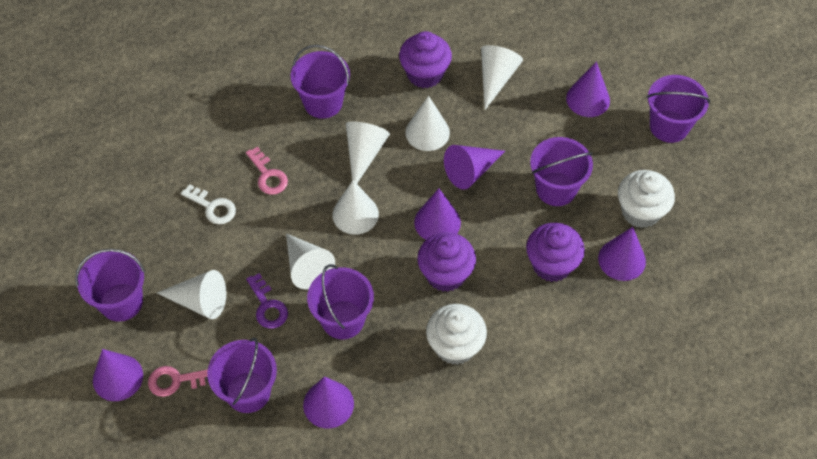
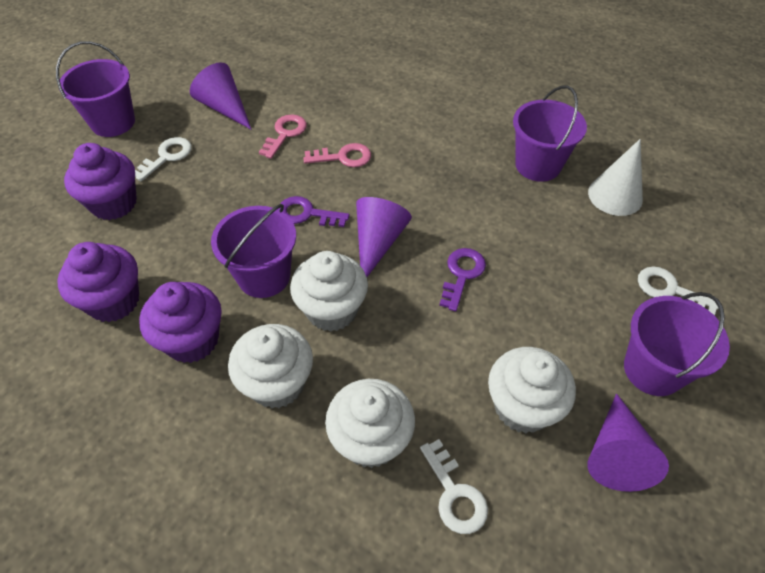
purple bucket: 6 -> 4
purple cone: 6 -> 3
purple key: 1 -> 2
white cone: 6 -> 1
white cupcake: 2 -> 4
white key: 1 -> 3

